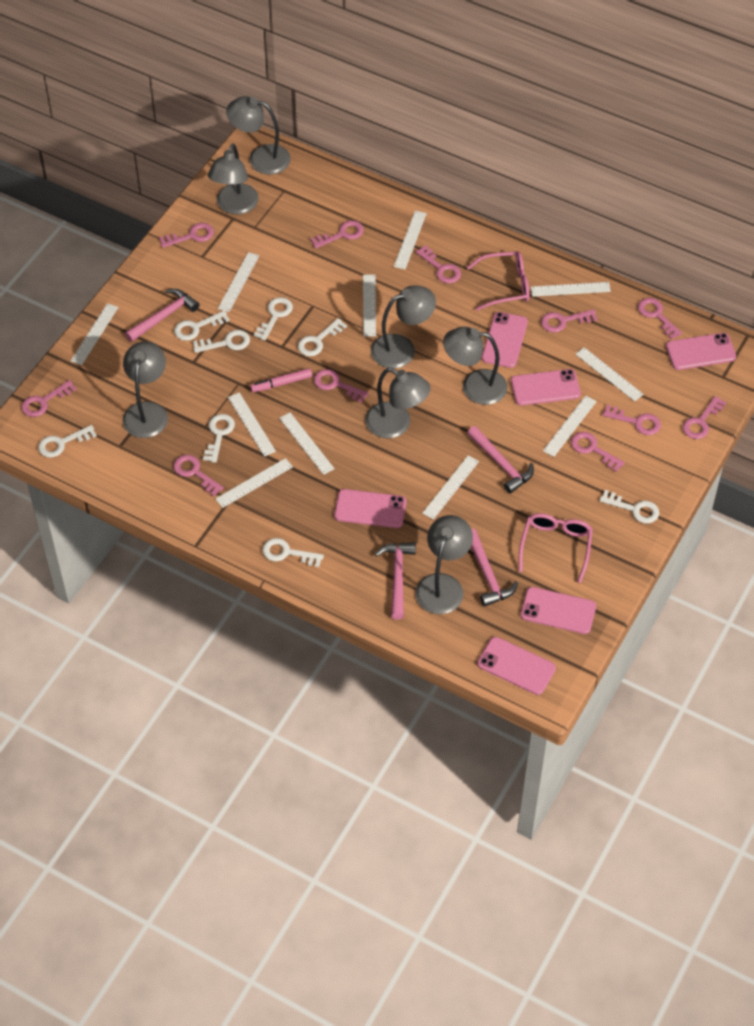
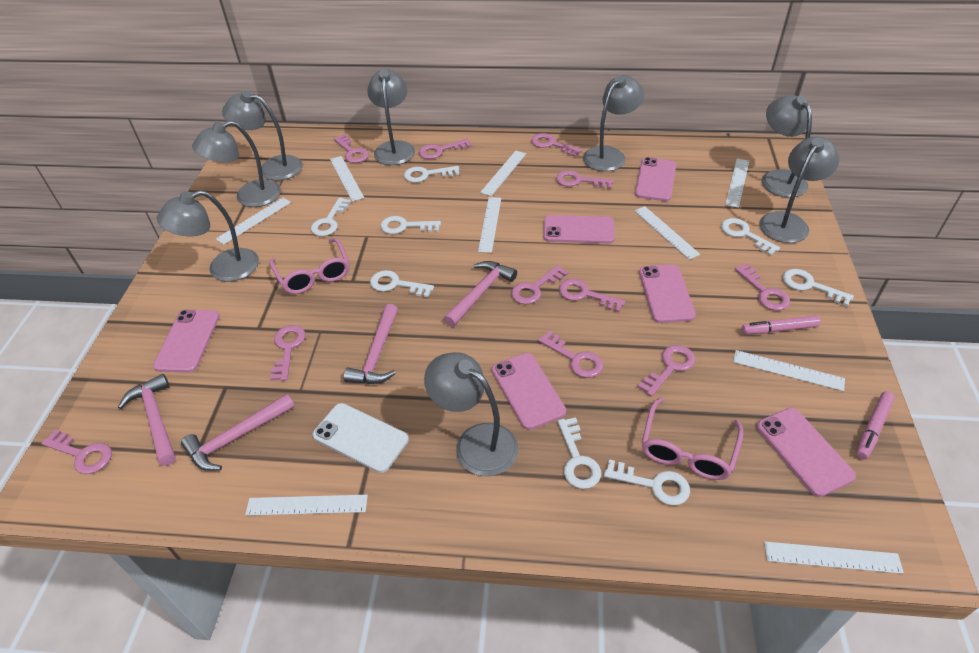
grey lamp: 7 -> 8
pink marker: 1 -> 2
white phone: 0 -> 1
white ruler: 11 -> 9

